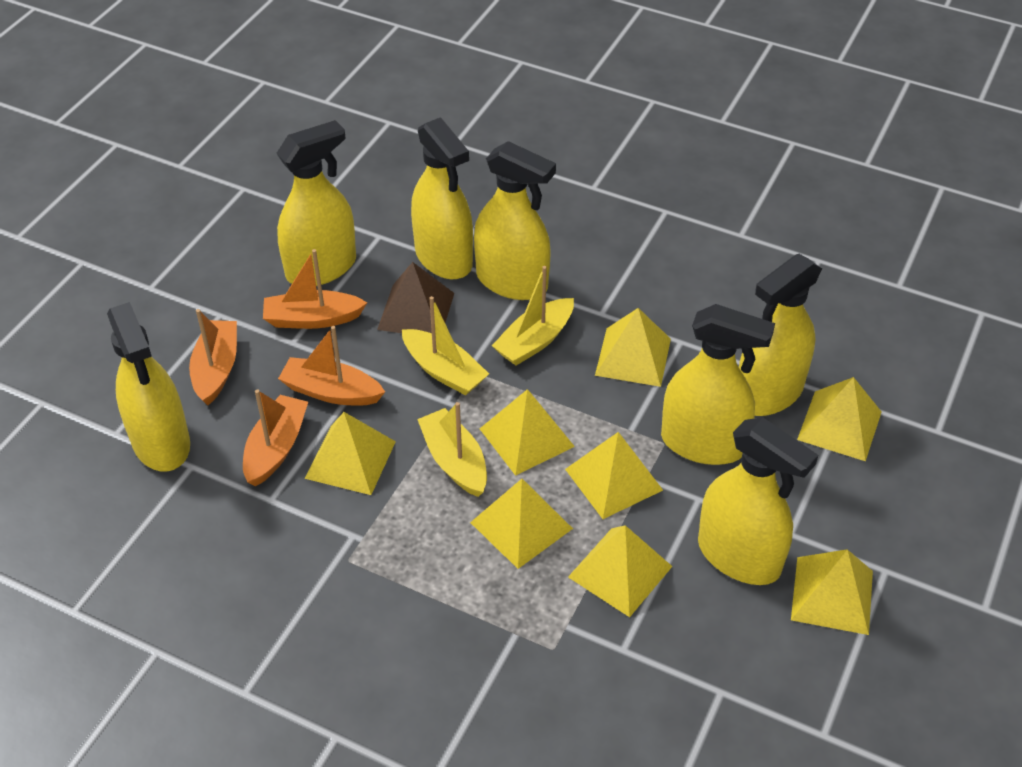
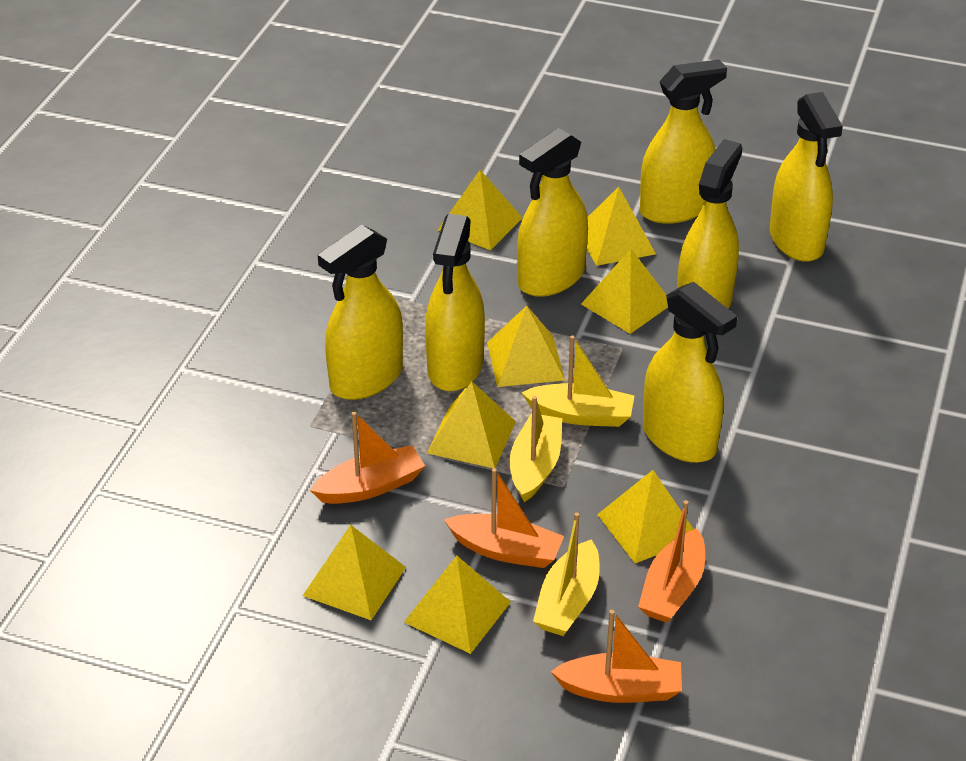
brown pyramid: 1 -> 0

